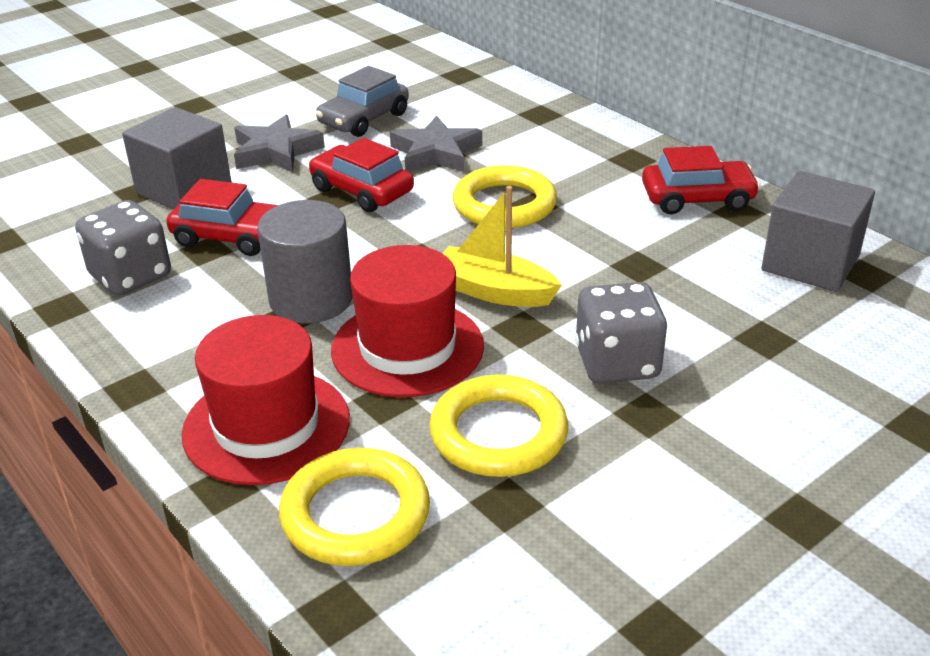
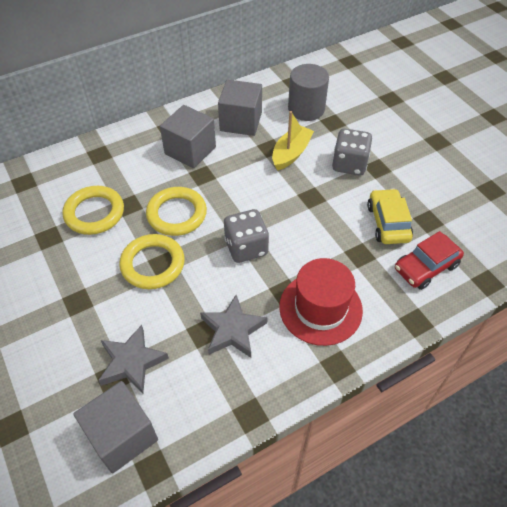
grey car: 1 -> 0
grey cube: 2 -> 3
red car: 3 -> 1
red hat: 2 -> 1
yellow car: 0 -> 1

